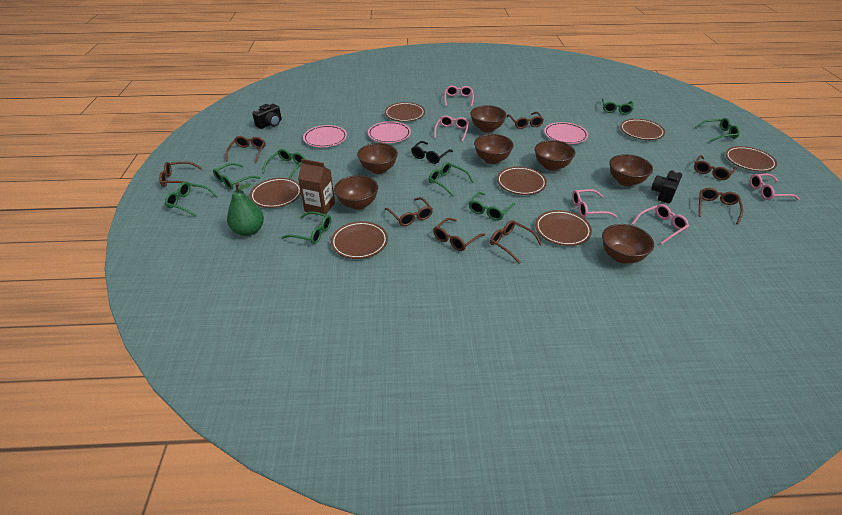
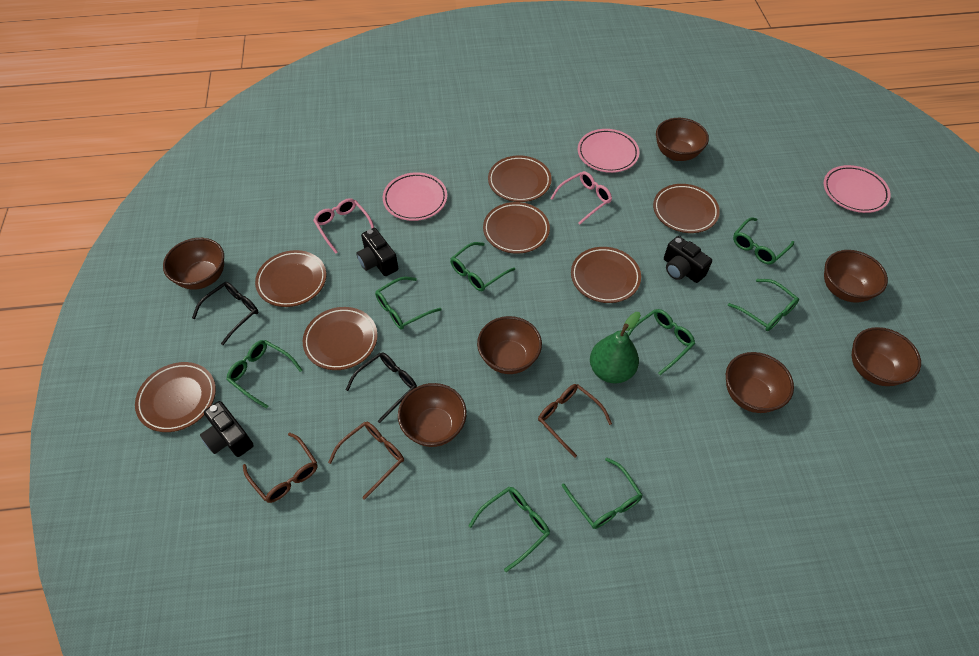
black camera: 2 -> 3
black glasses: 1 -> 2
brown carton: 1 -> 0
brown glasses: 8 -> 3
pink glasses: 5 -> 2

